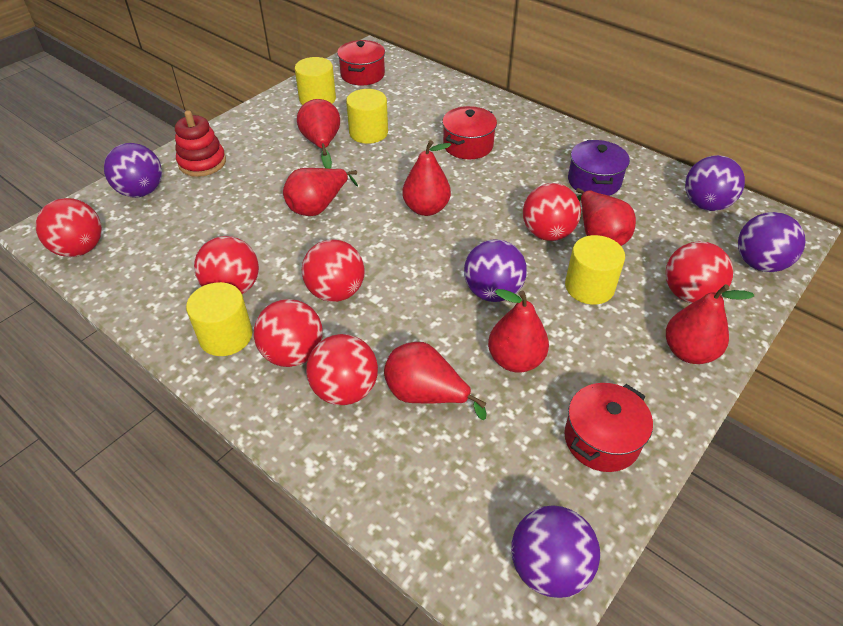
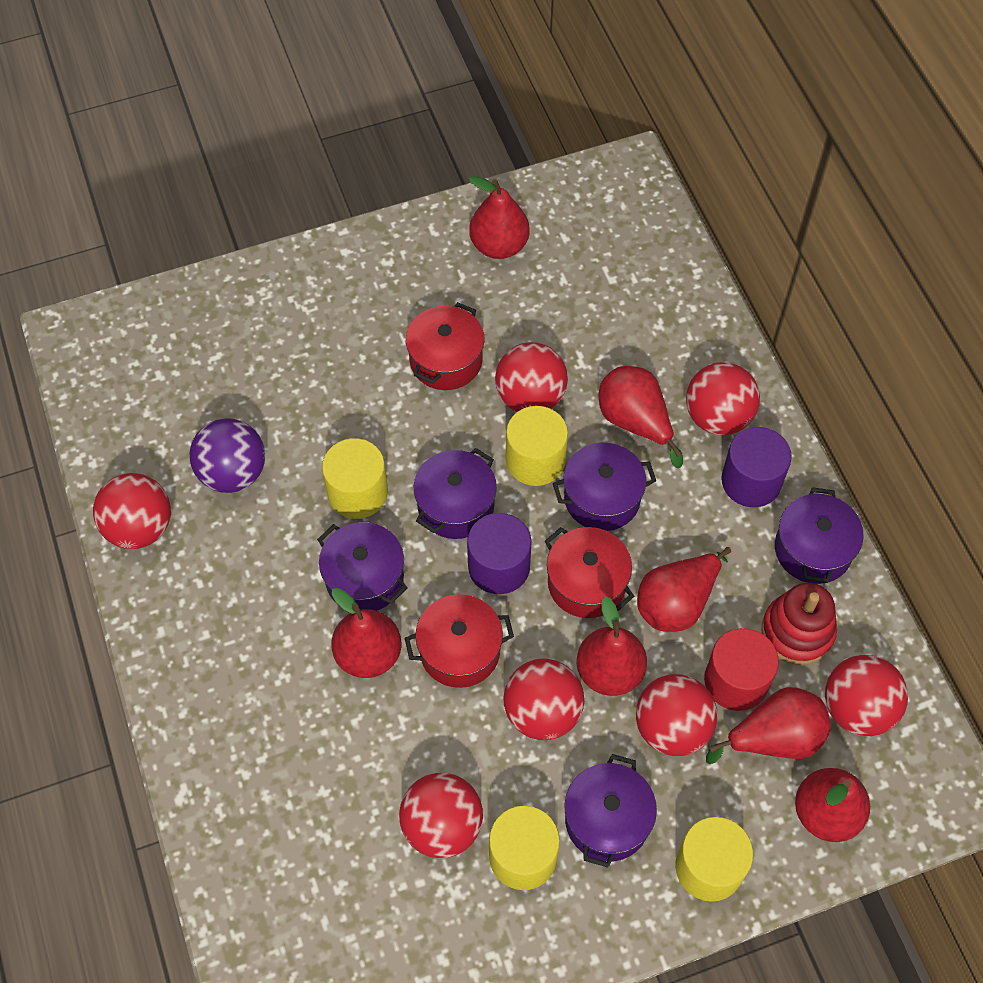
purple ball: 5 -> 1
purple cylinder: 0 -> 2
purple pot: 1 -> 5
red cylinder: 0 -> 1

